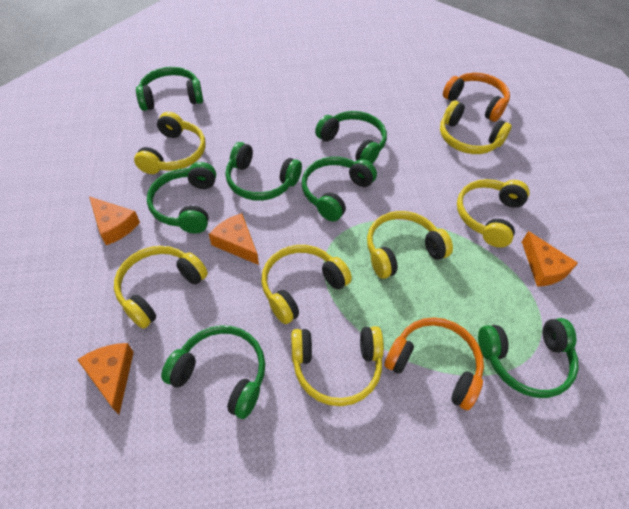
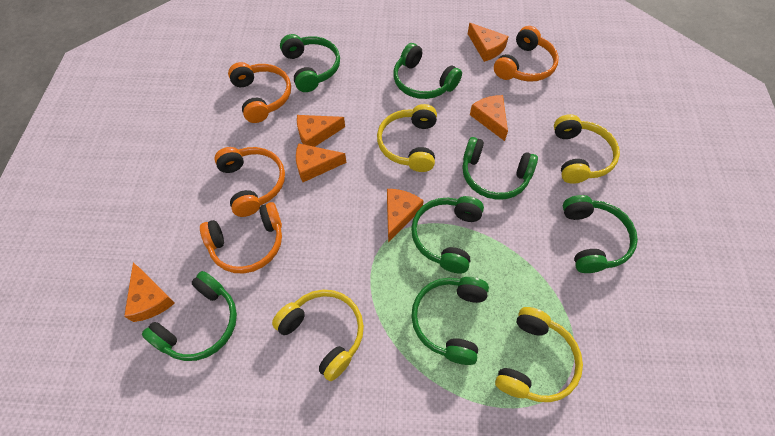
orange cheese: 4 -> 6
orange headphones: 2 -> 4
yellow headphones: 7 -> 4

